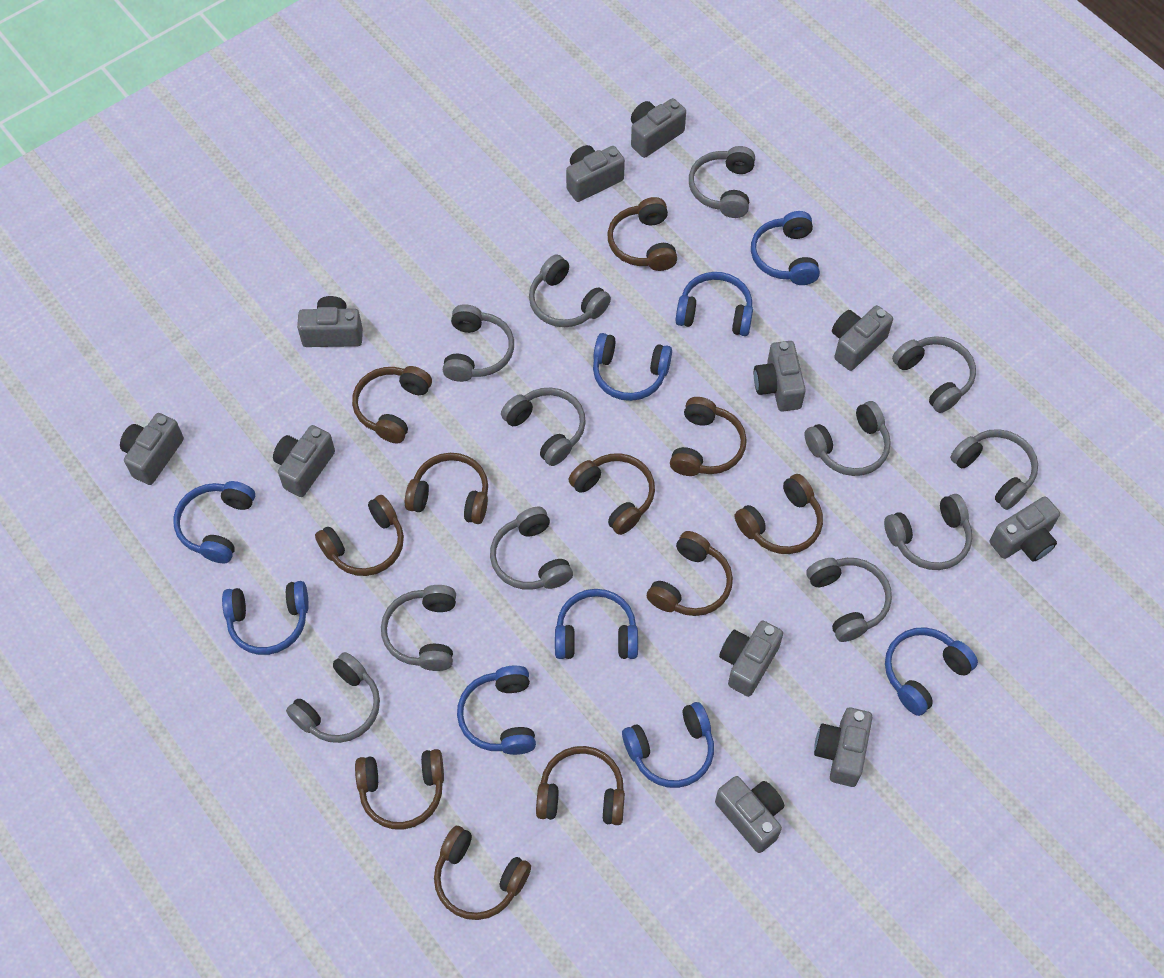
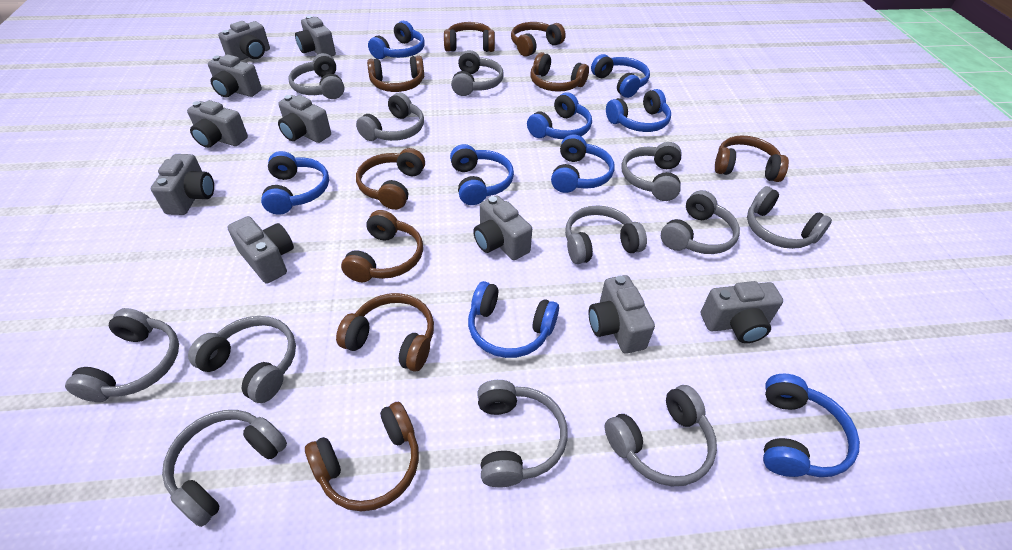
brown headphones: 11 -> 9
grey camera: 11 -> 10

